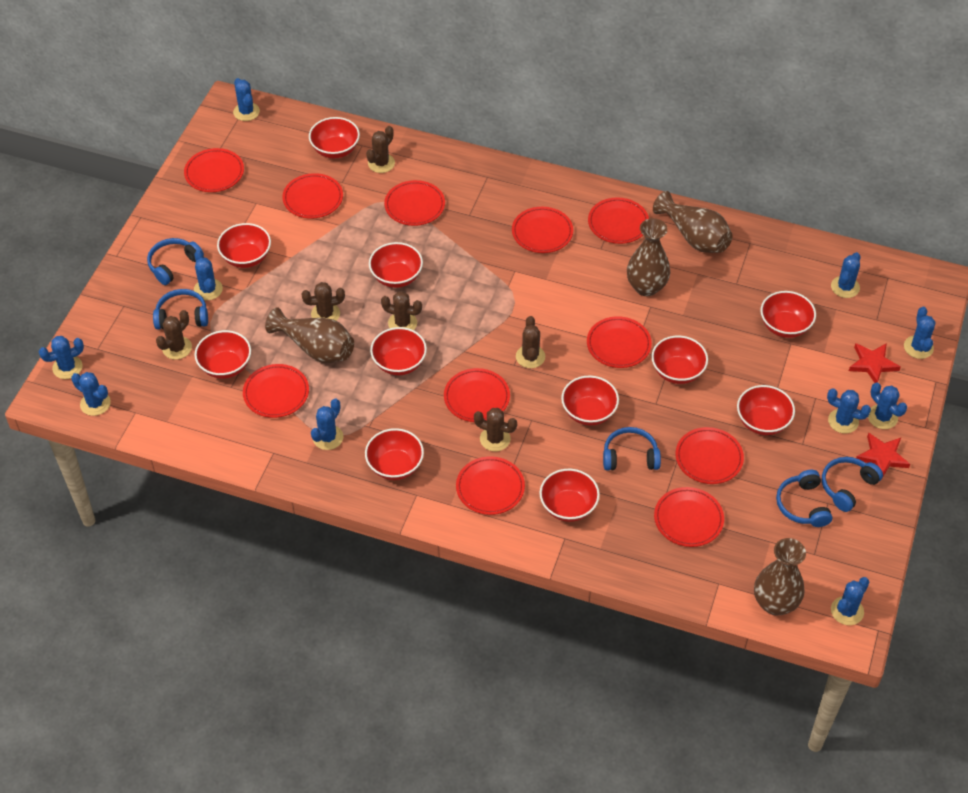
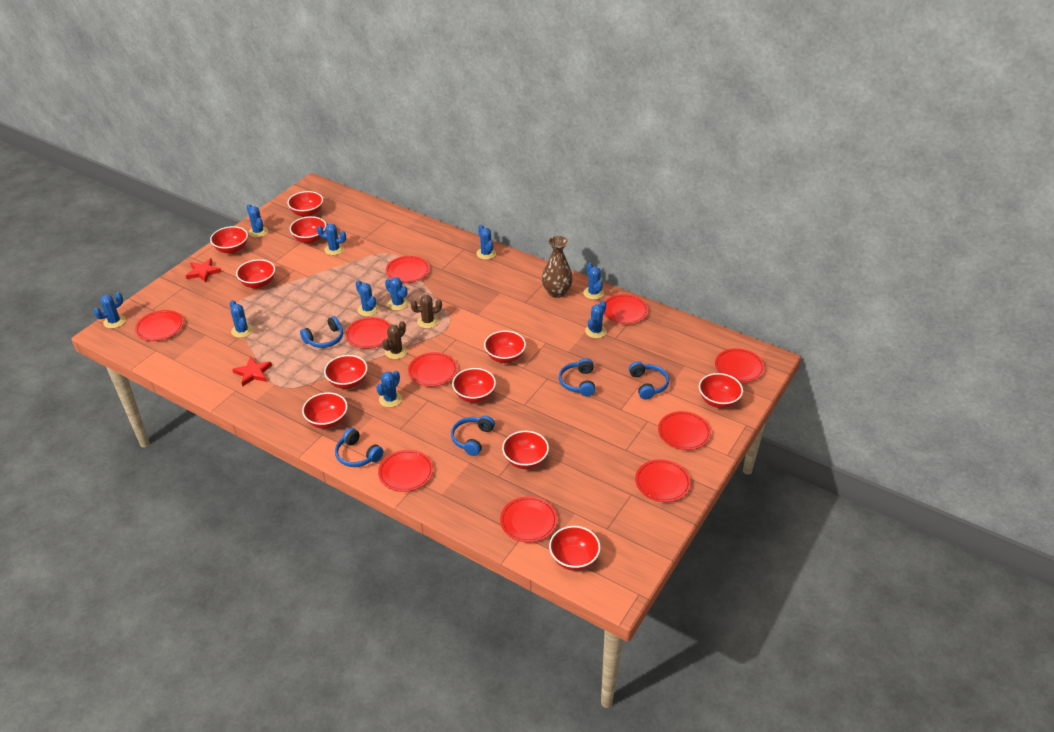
brown cactus: 6 -> 2
brown vase: 4 -> 1
red plate: 11 -> 10

